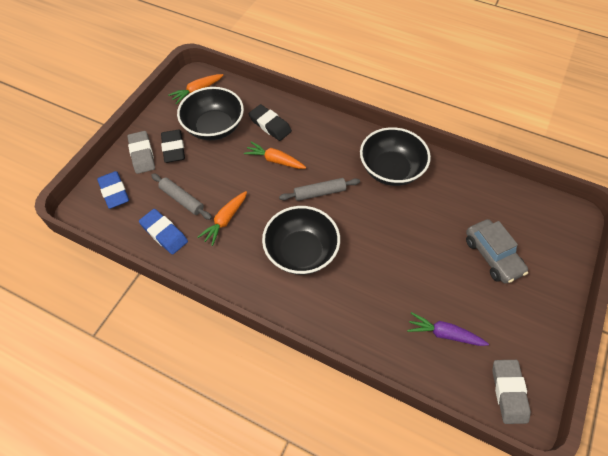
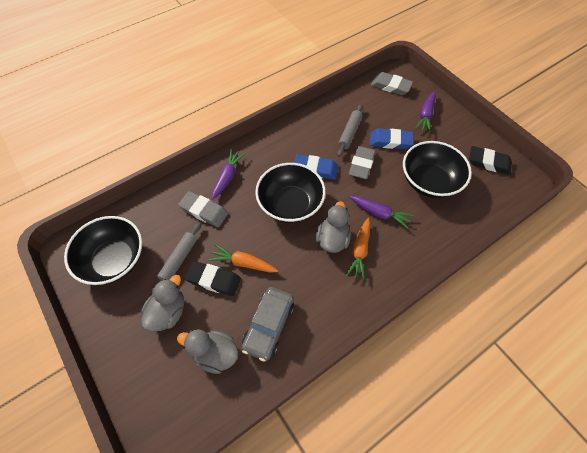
grey duck: 0 -> 3
grey eraser: 2 -> 3
orange carrot: 3 -> 2
purple carrot: 1 -> 3

